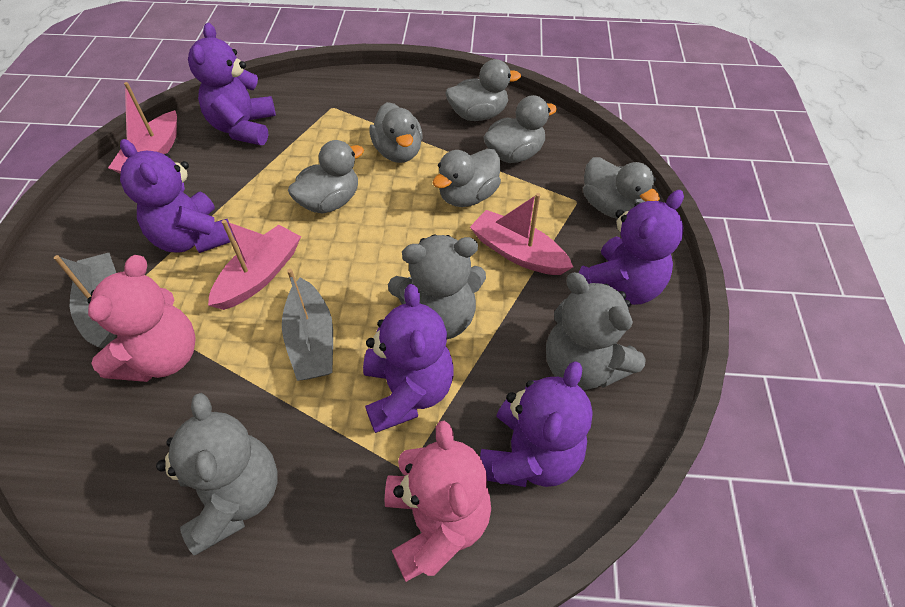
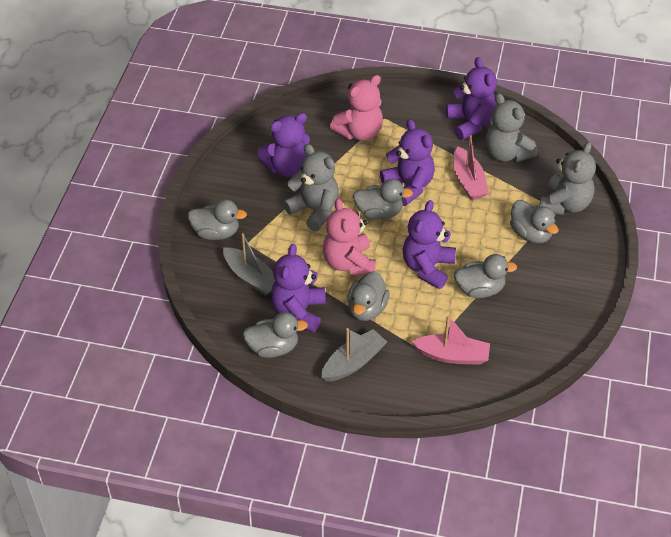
pink boat: 3 -> 2

